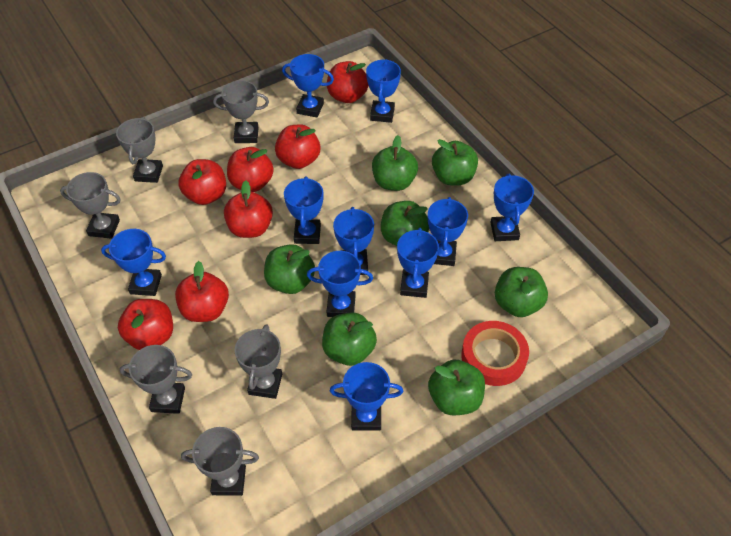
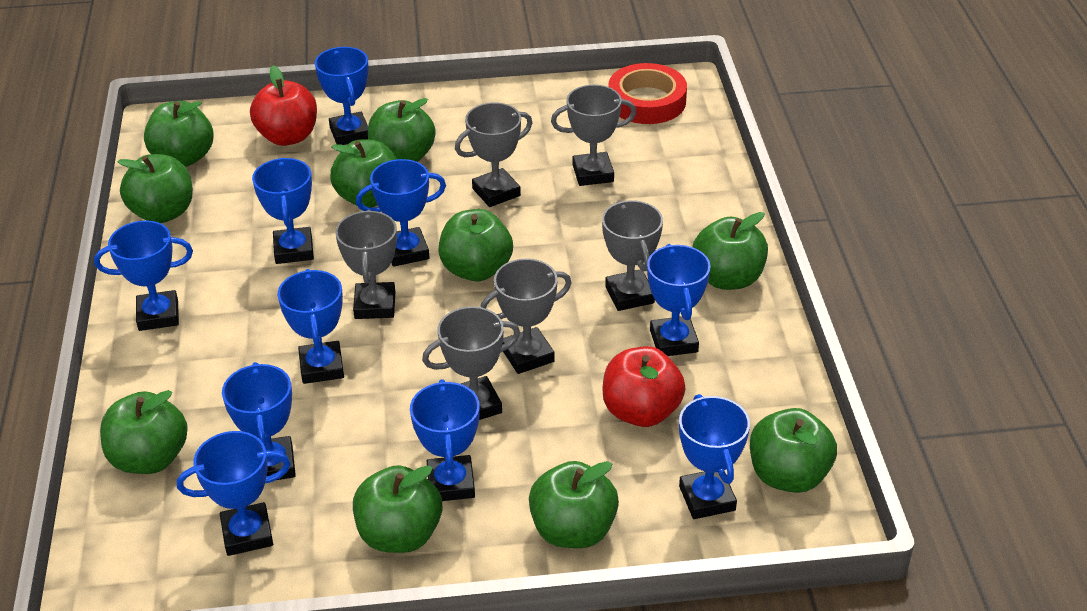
green apple: 7 -> 10
red apple: 7 -> 2

